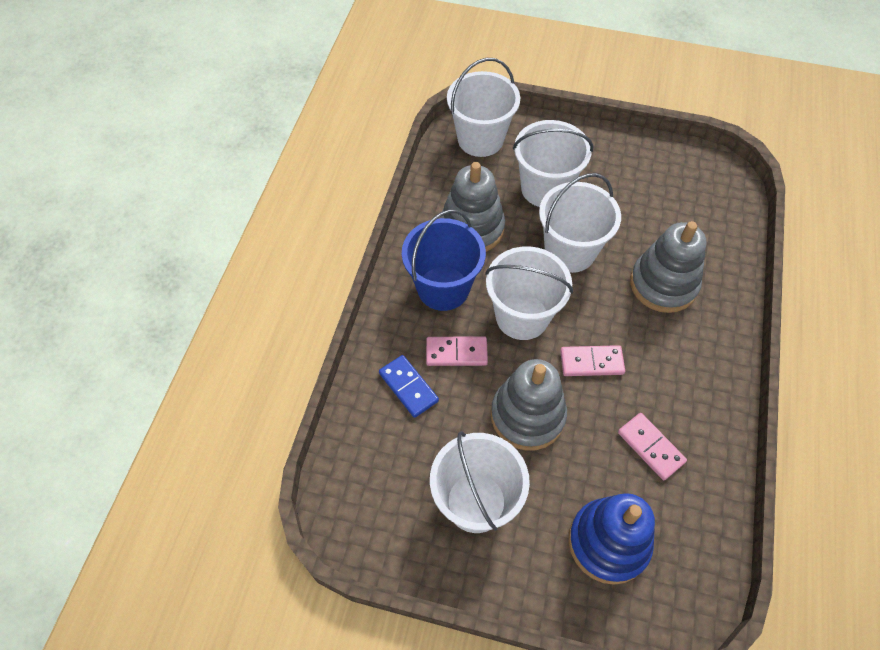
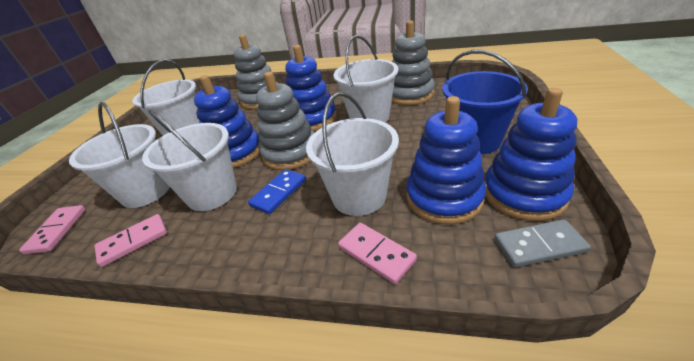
blue stacking toy: 1 -> 4
grey domino: 0 -> 1

